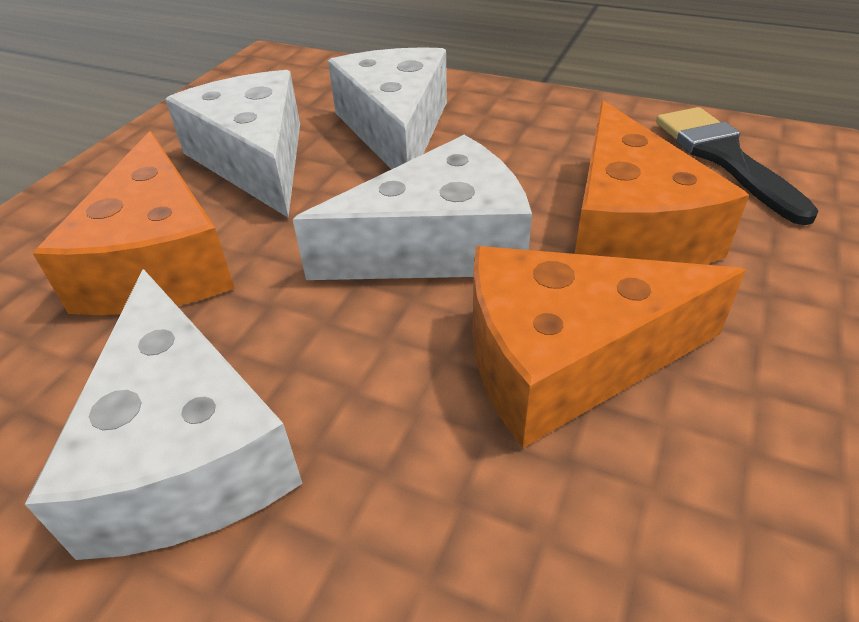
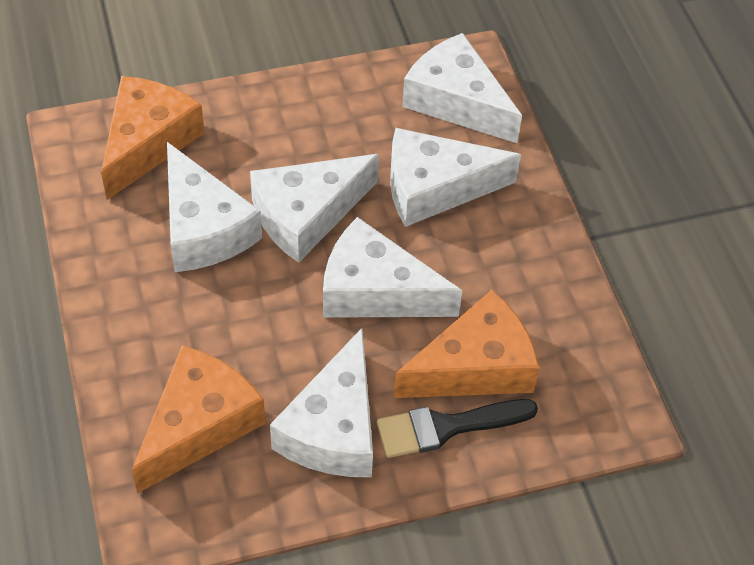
white cheese: 4 -> 6

